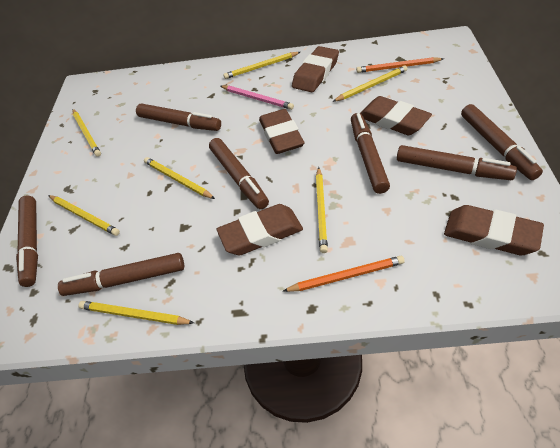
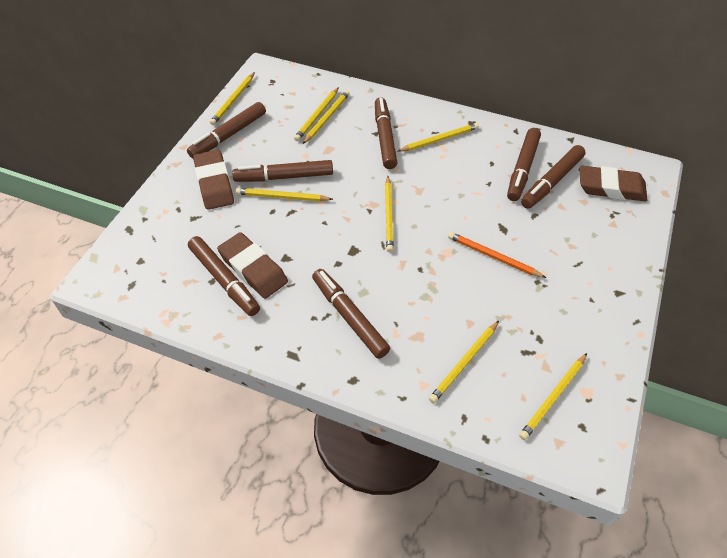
brown eraser: 5 -> 3
orange pencil: 2 -> 1
pink pencil: 1 -> 0
yellow pencil: 7 -> 8

